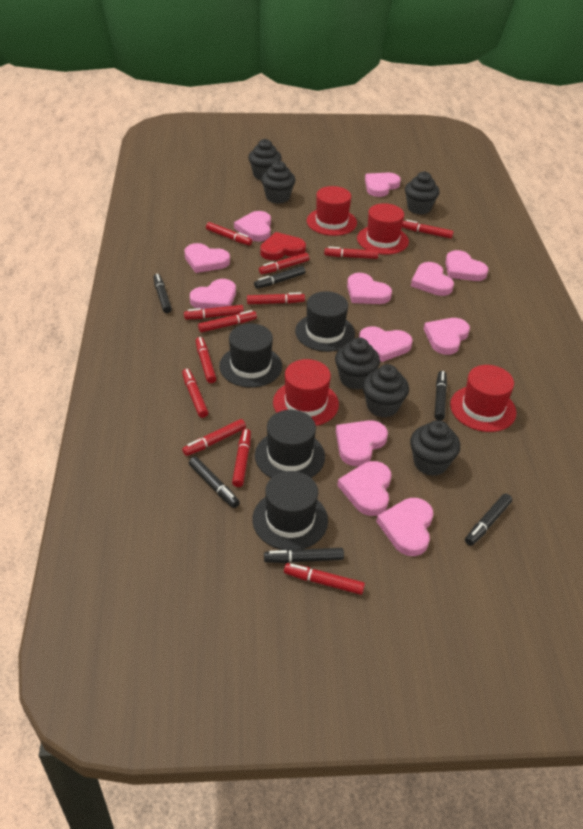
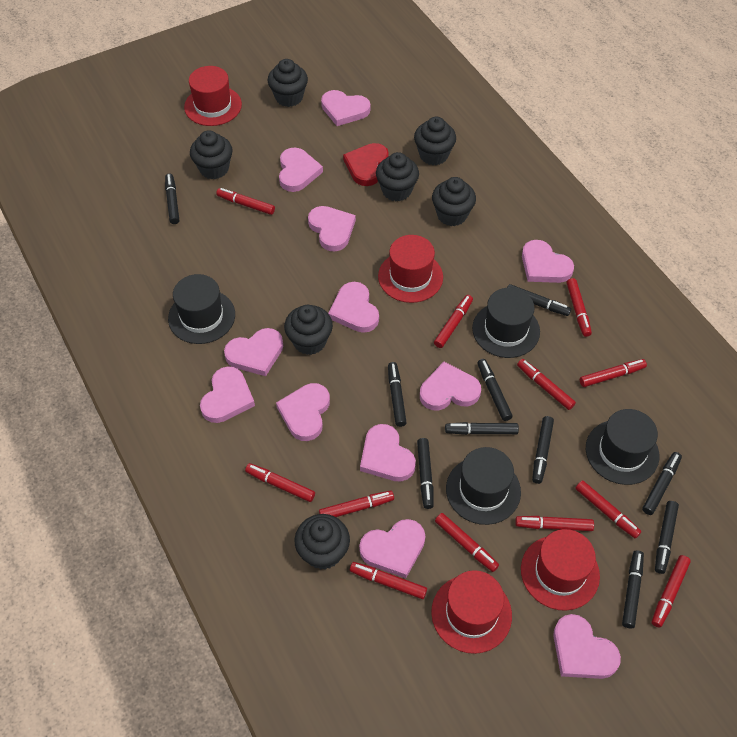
black cupcake: 6 -> 7
black marker: 6 -> 10

